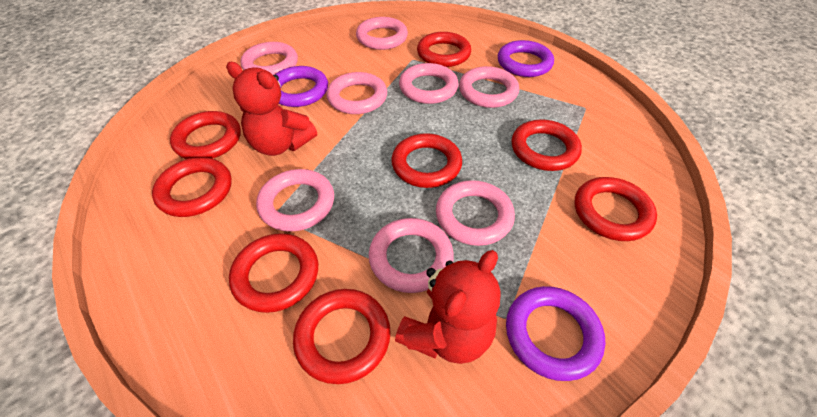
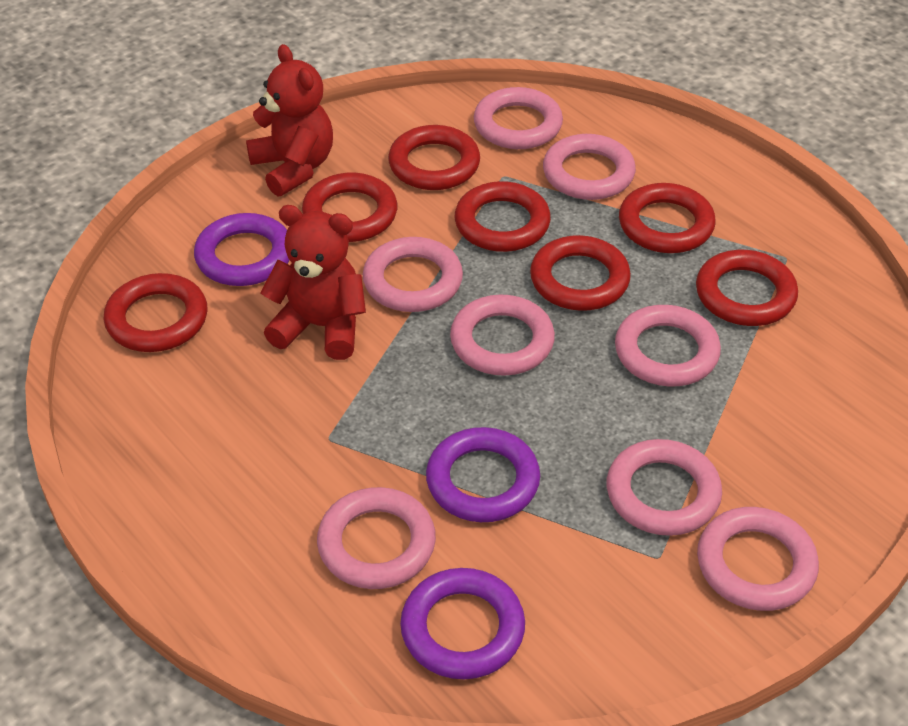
red ring: 8 -> 7

